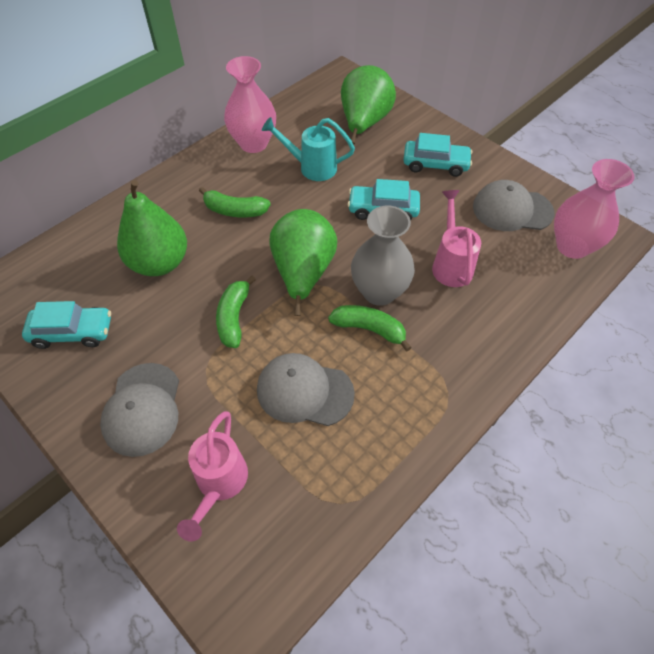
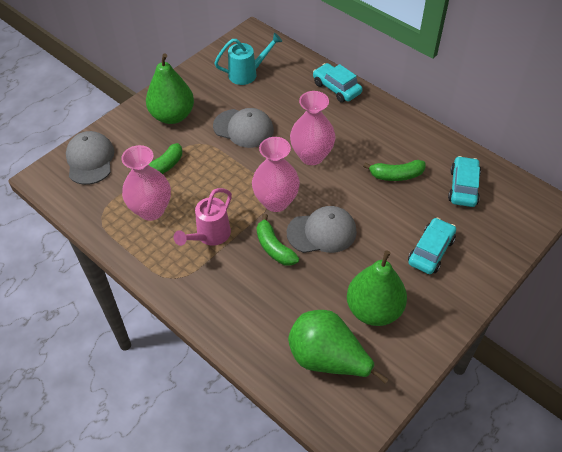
grey vase: 1 -> 0
pink vase: 2 -> 3
pink watering can: 2 -> 1

